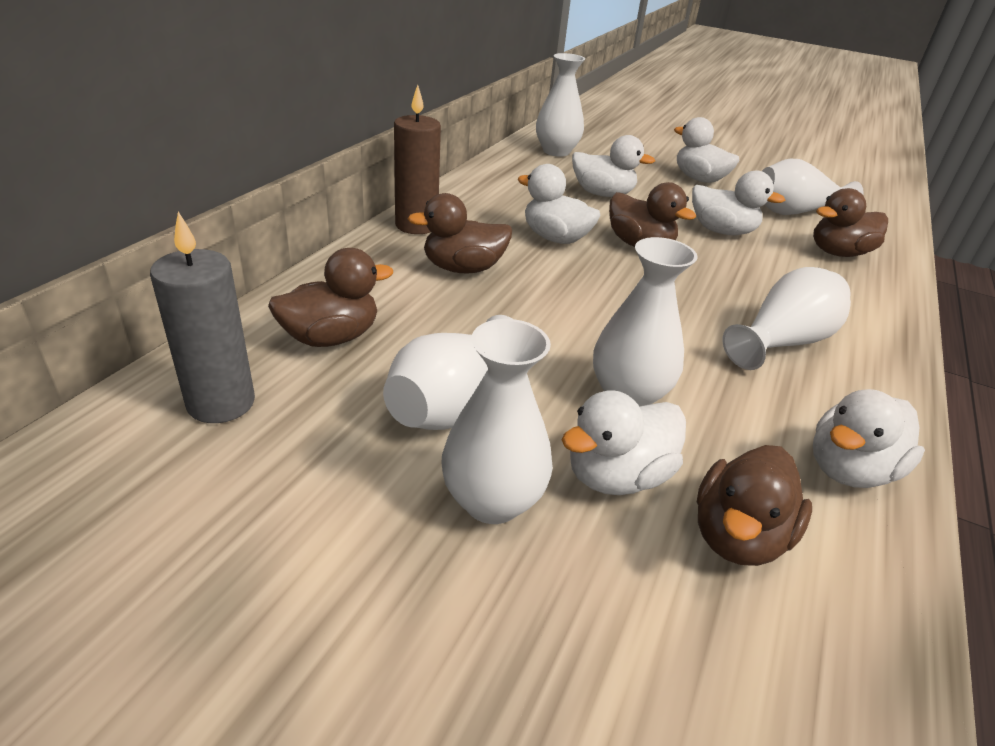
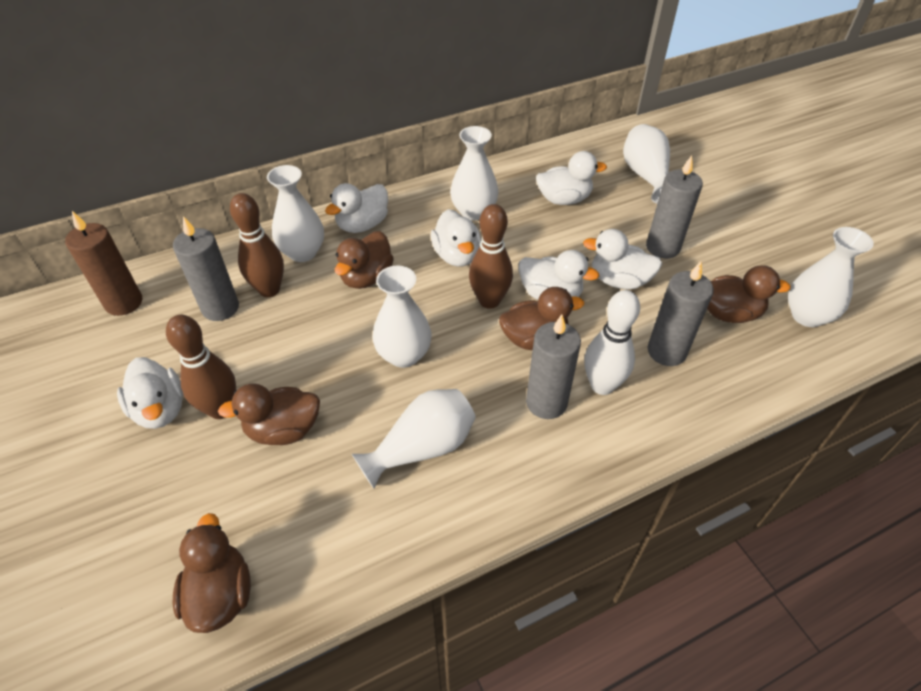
brown bowling pin: 0 -> 3
grey candle: 1 -> 4
white bowling pin: 0 -> 1

